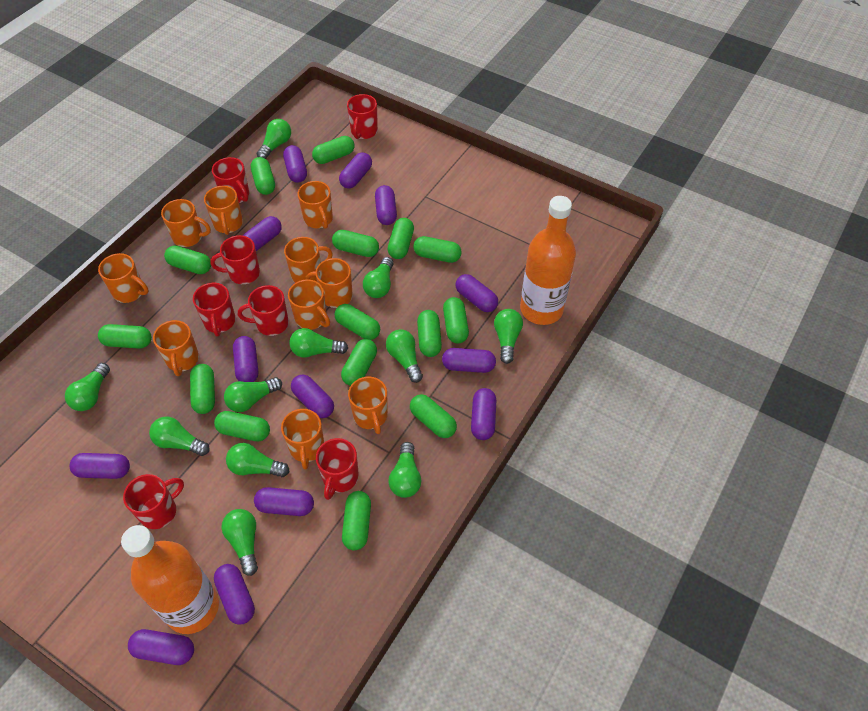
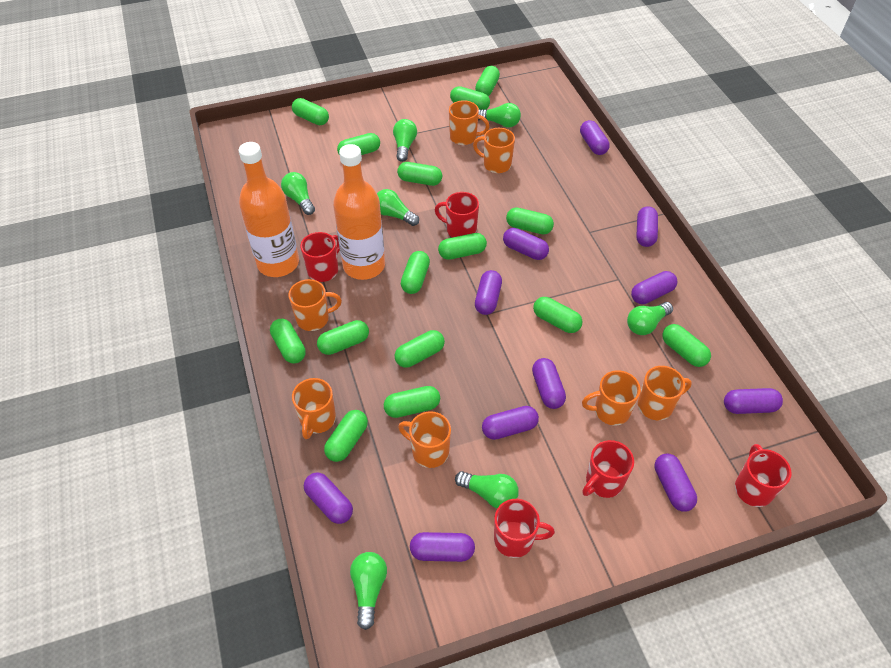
green light bulb: 11 -> 7
orange mug: 10 -> 7
purple capsule: 13 -> 11
red mug: 7 -> 5

